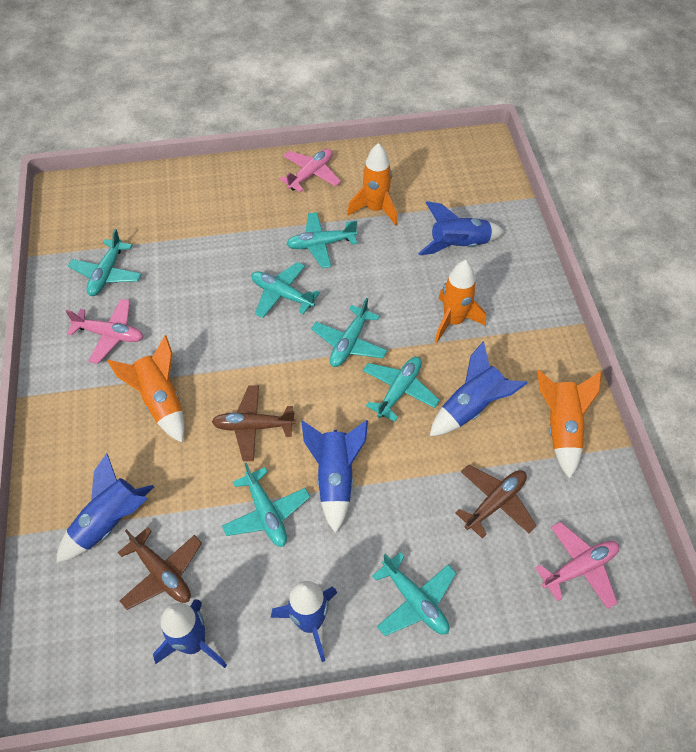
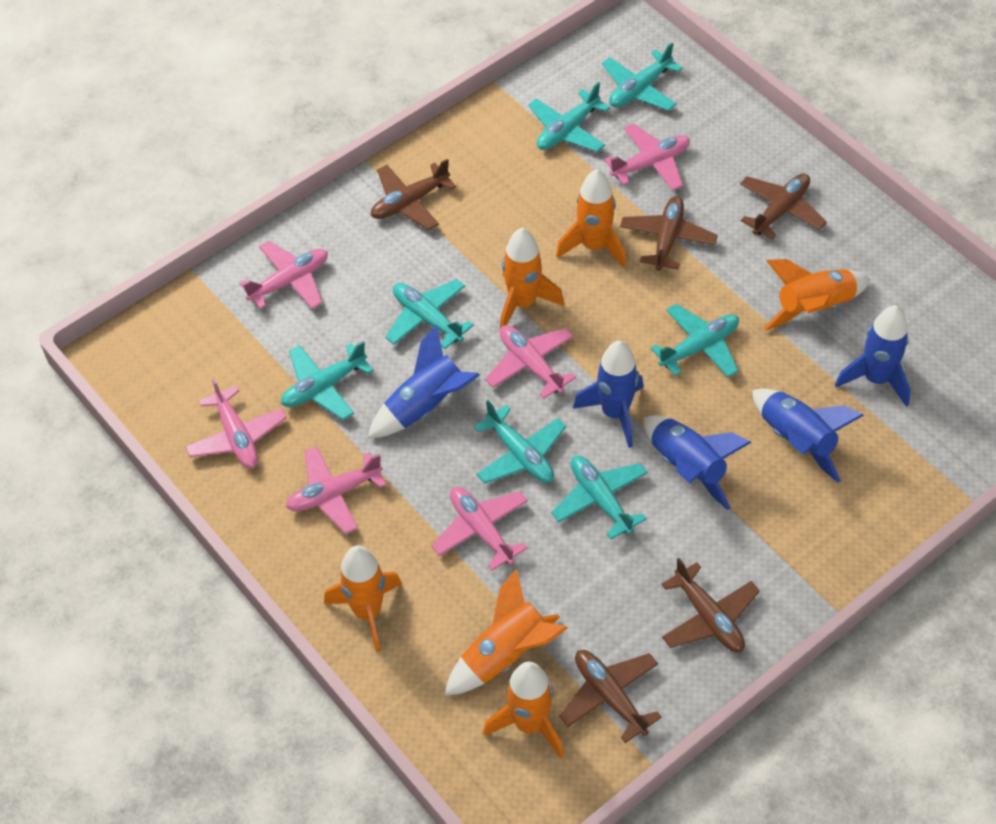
blue rocket: 6 -> 5
brown plane: 3 -> 5
orange rocket: 4 -> 6
pink plane: 3 -> 6

